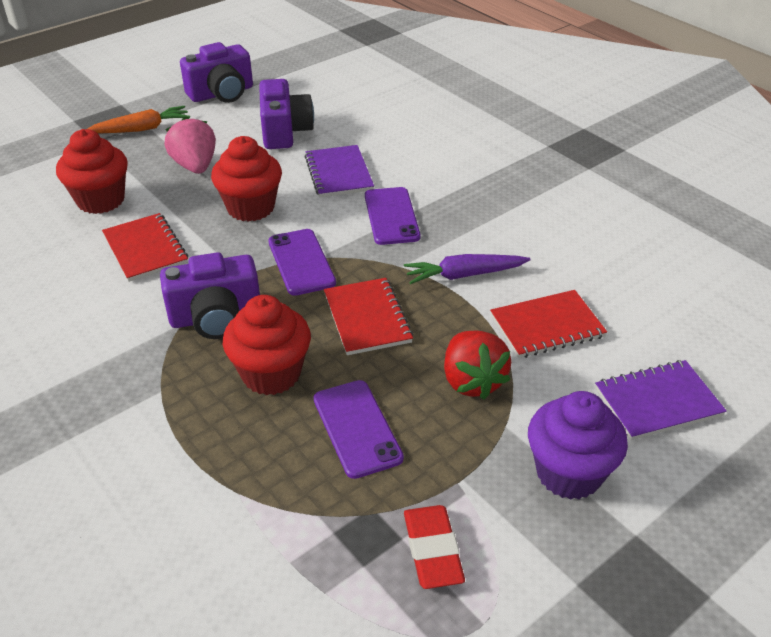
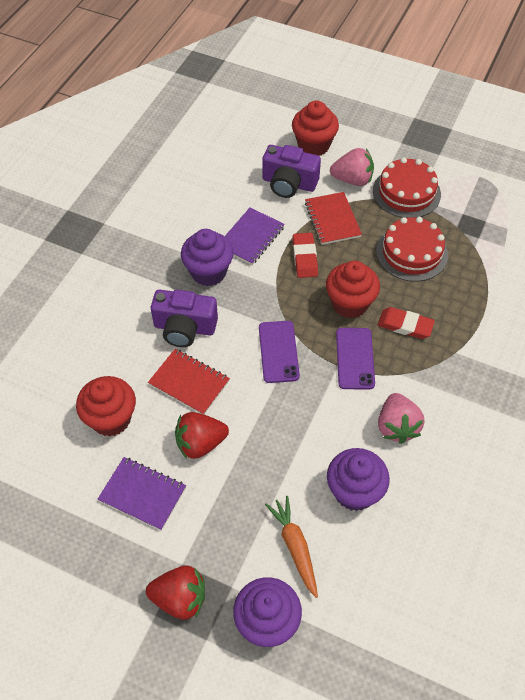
pink strawberry: 1 -> 2
purple camera: 3 -> 2
purple carrot: 1 -> 0
purple cupcake: 1 -> 3
purple phone: 3 -> 2
red cake: 0 -> 2
red eraser: 1 -> 2
red notebook: 3 -> 2
red strawberry: 1 -> 2

